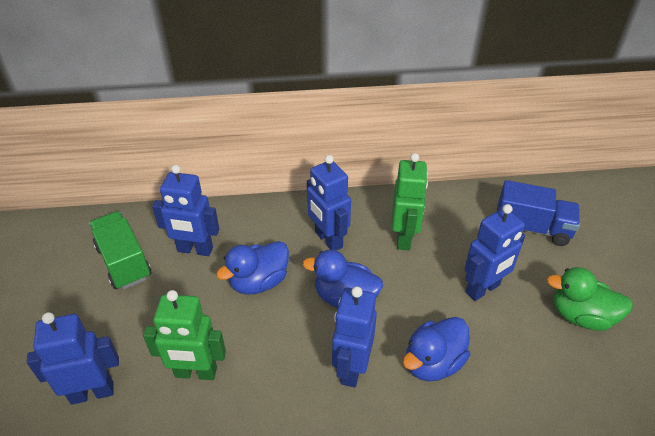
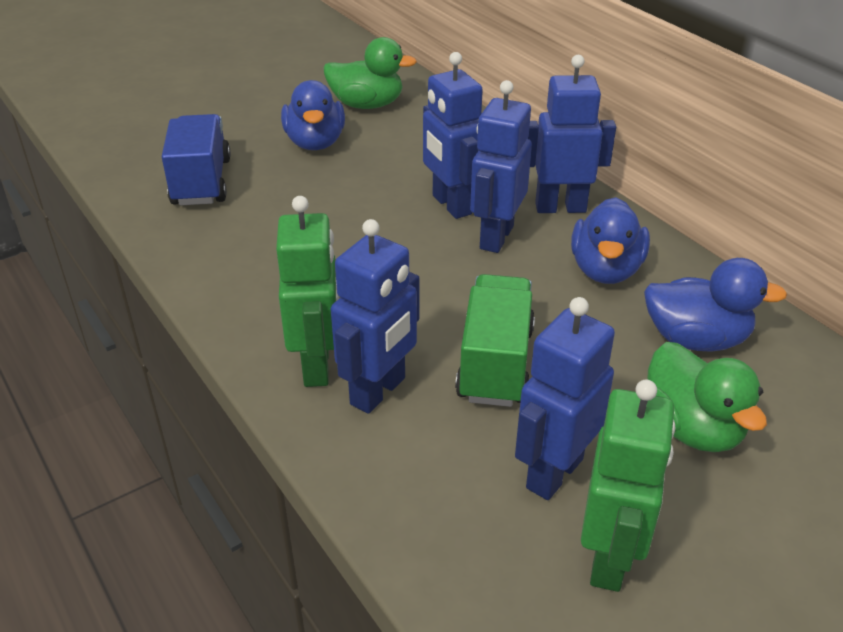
green duck: 1 -> 2

